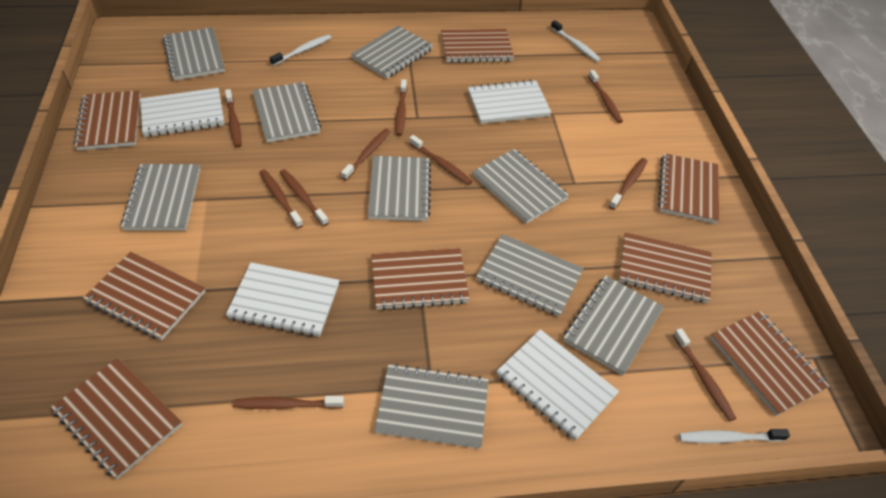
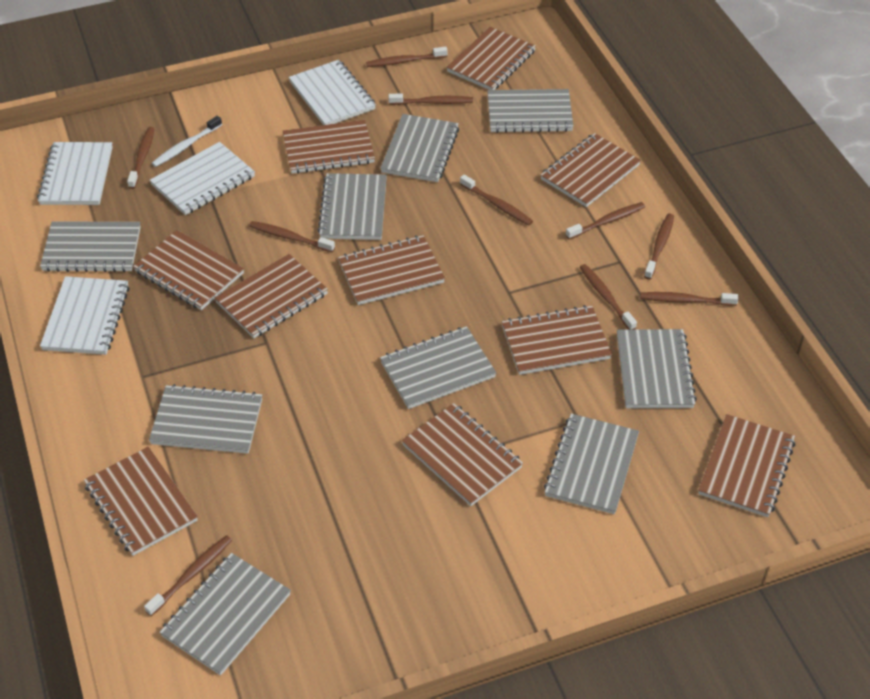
brown notebook: 8 -> 10
white toothbrush: 3 -> 1

